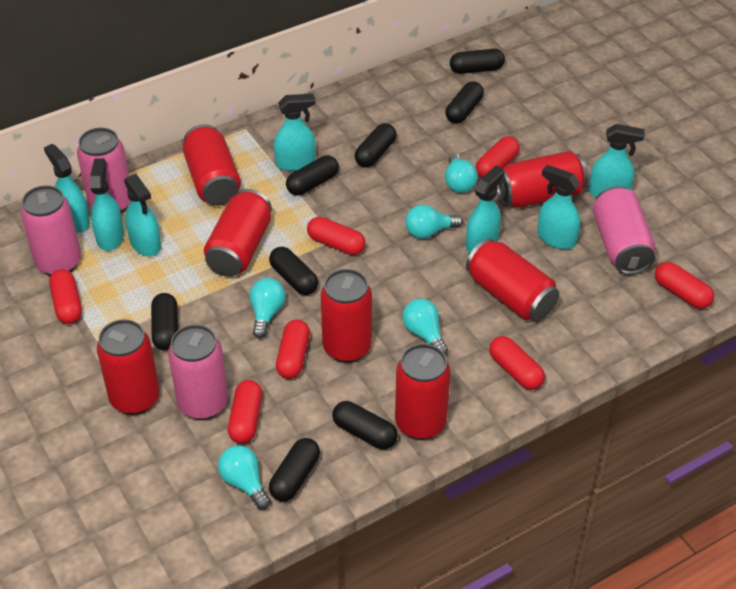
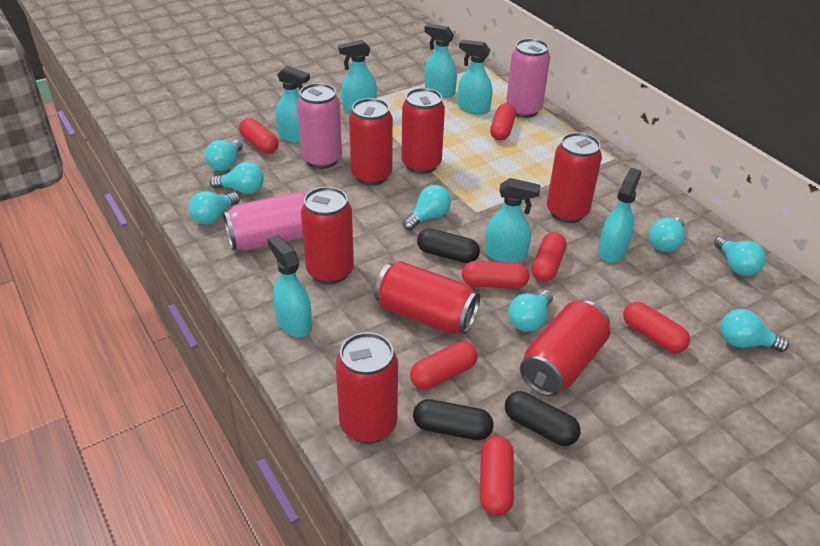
black capsule: 8 -> 3
pink can: 4 -> 3
turquoise light bulb: 5 -> 8

